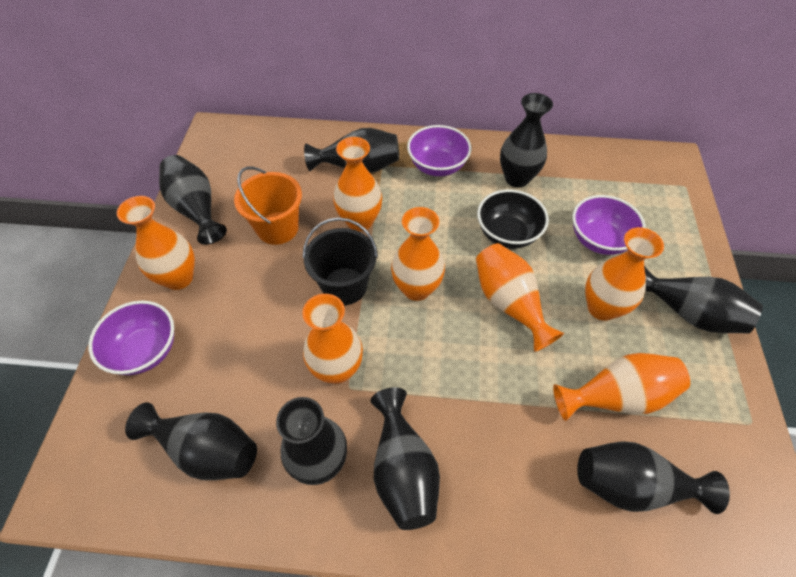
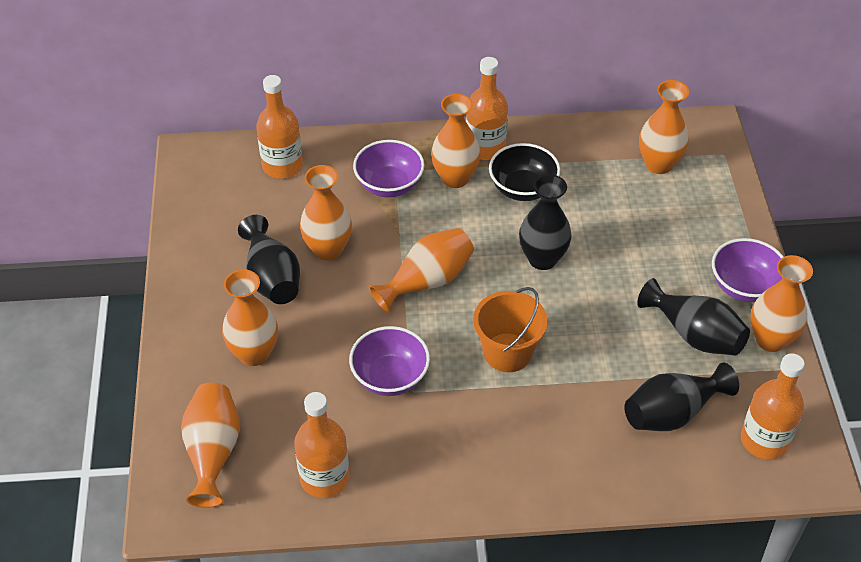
black bucket: 1 -> 0
black vase: 8 -> 4
orange bottle: 0 -> 4

